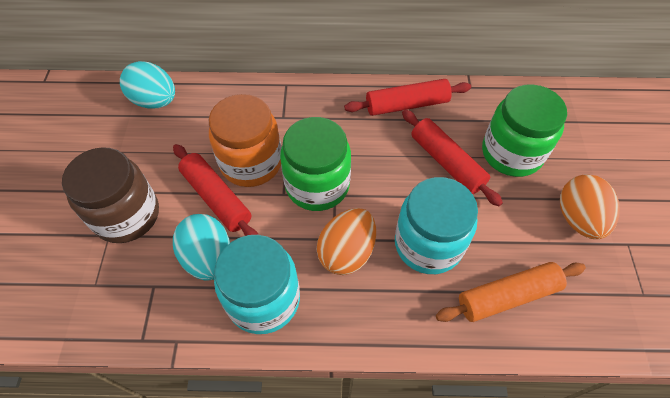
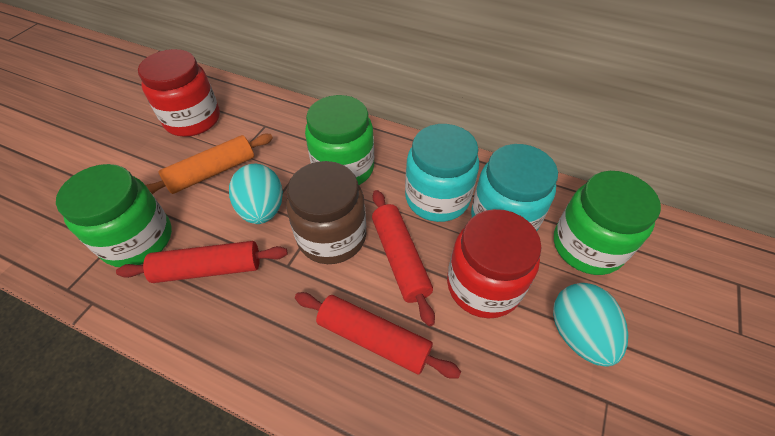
green jar: 2 -> 3
orange egg: 2 -> 0
orange jar: 1 -> 0
red jar: 0 -> 2

